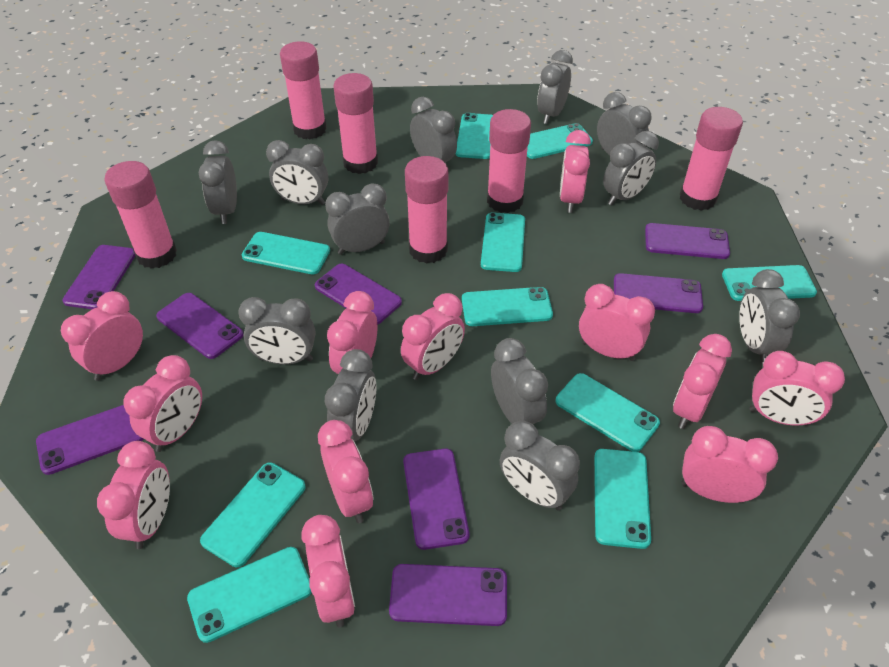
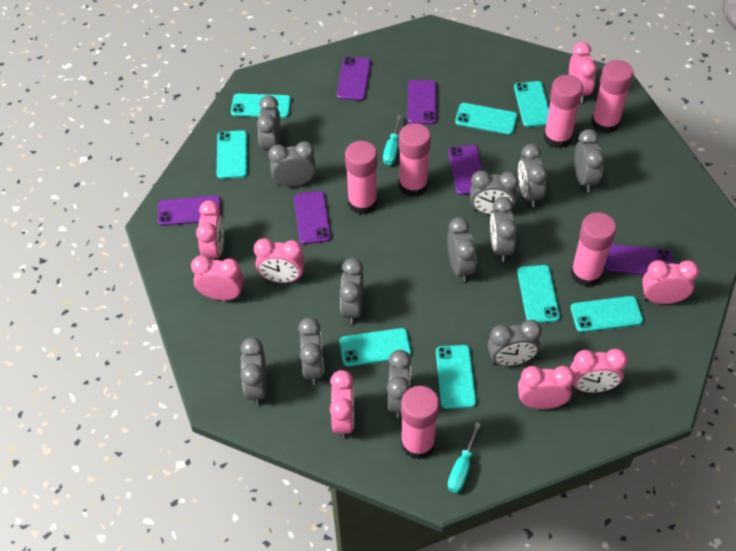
pink clock: 12 -> 8
purple phone: 8 -> 6
turquoise phone: 10 -> 8
turquoise screwdriver: 0 -> 2

